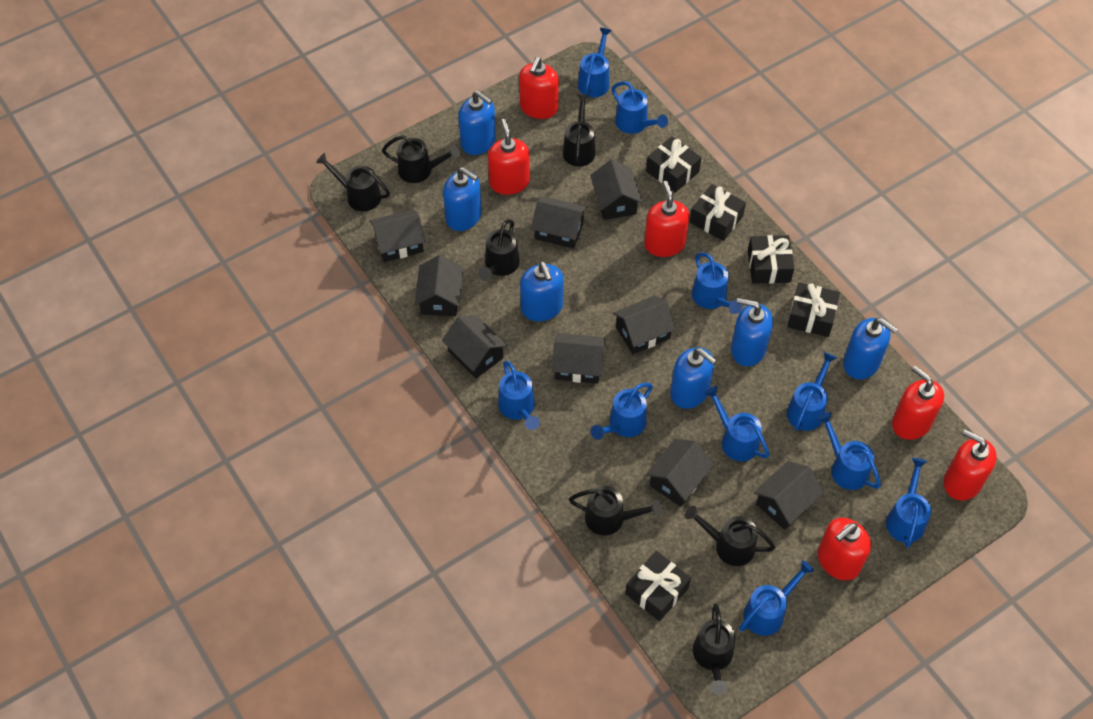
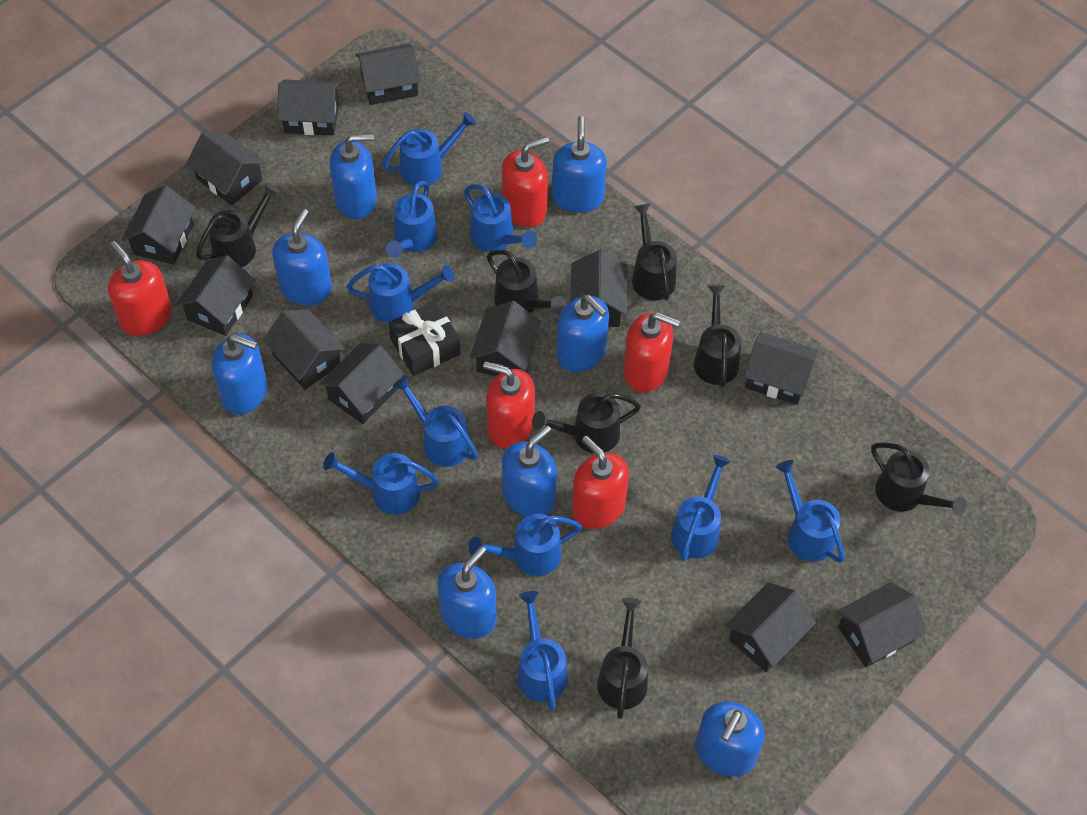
black gift: 5 -> 1
black house: 9 -> 12
blue soap dispenser: 6 -> 8
red soap dispenser: 6 -> 5

